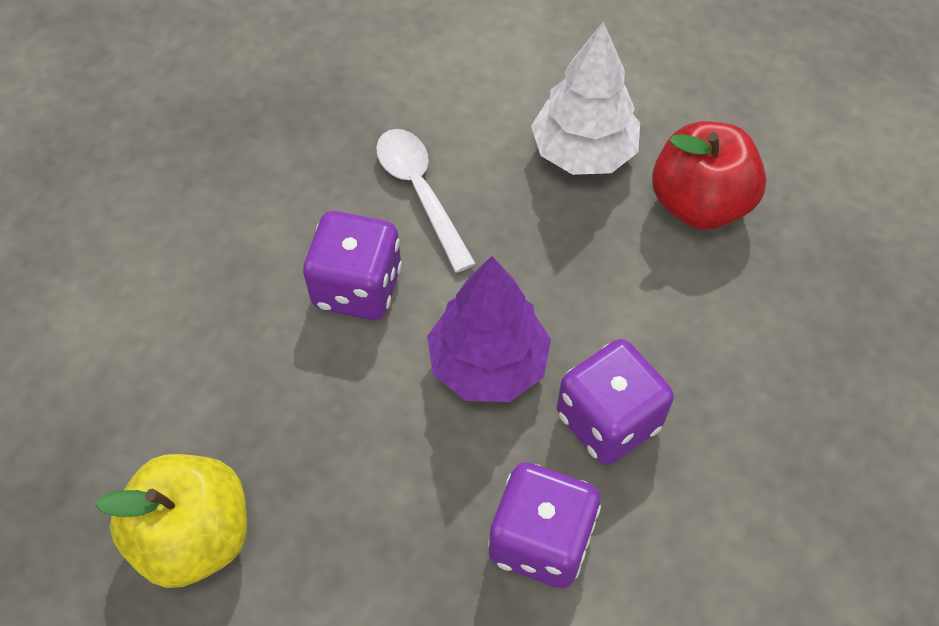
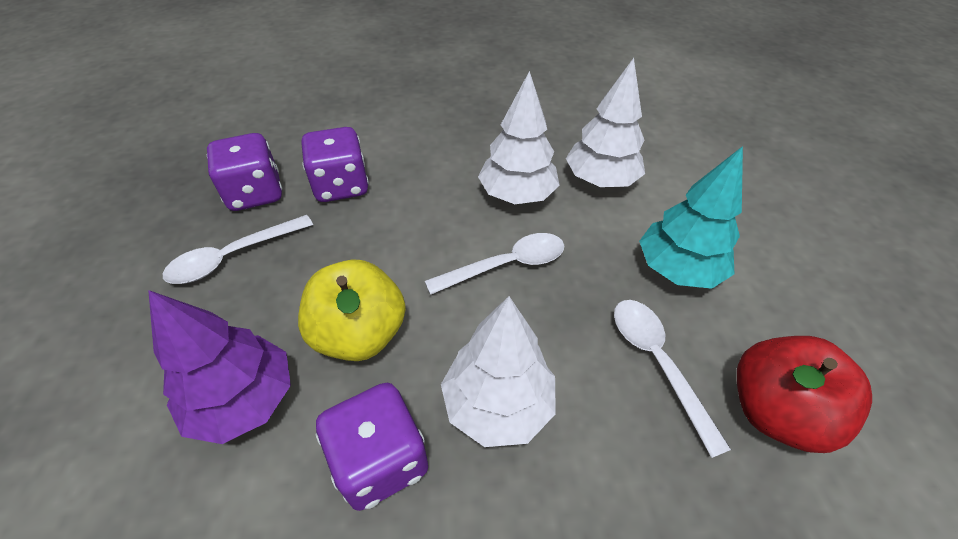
turquoise tree: 0 -> 1
white spoon: 1 -> 3
white tree: 1 -> 3

